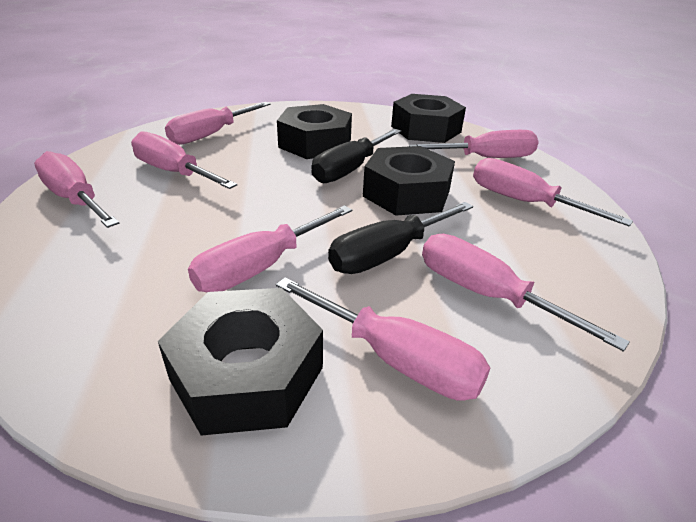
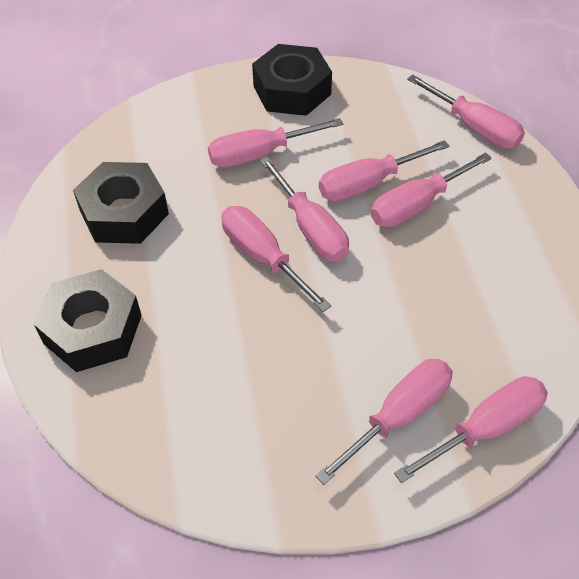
black nut: 4 -> 3
black screwdriver: 2 -> 0

